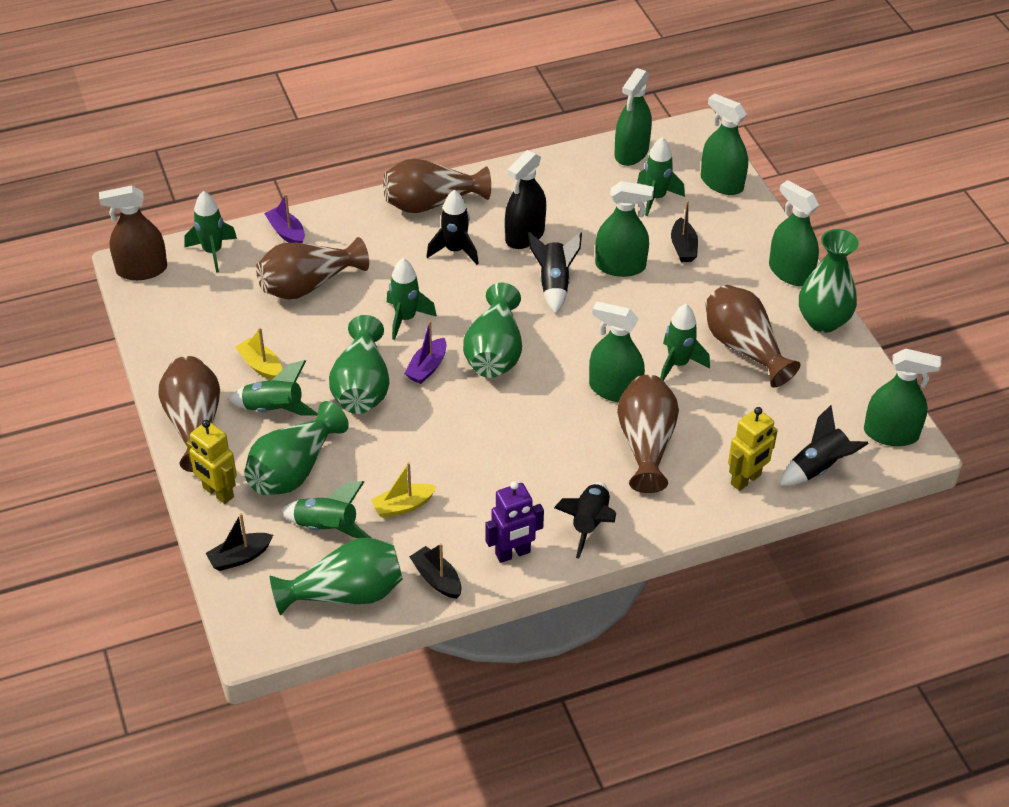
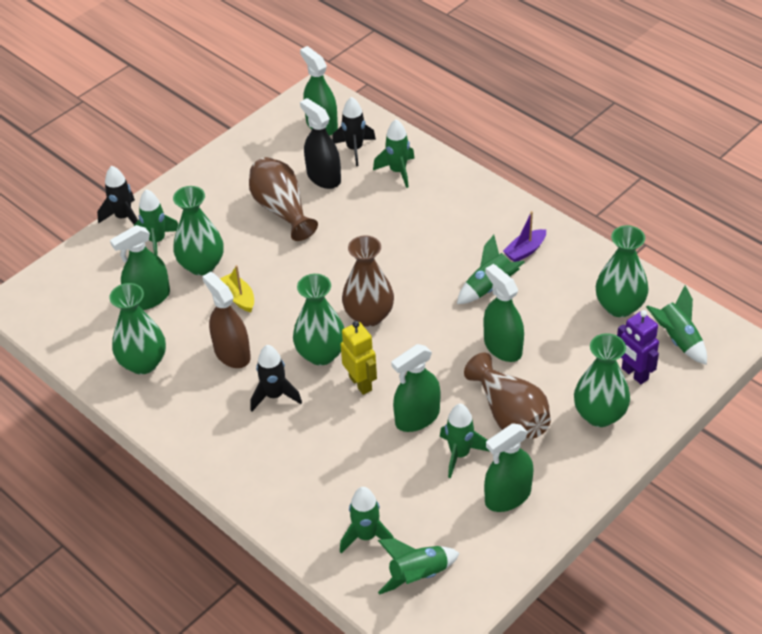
black boat: 3 -> 0
black rocket: 4 -> 3
brown vase: 5 -> 3
green rocket: 6 -> 7
green spray bottle: 6 -> 5
purple boat: 2 -> 1
yellow boat: 2 -> 1
yellow robot: 2 -> 1

